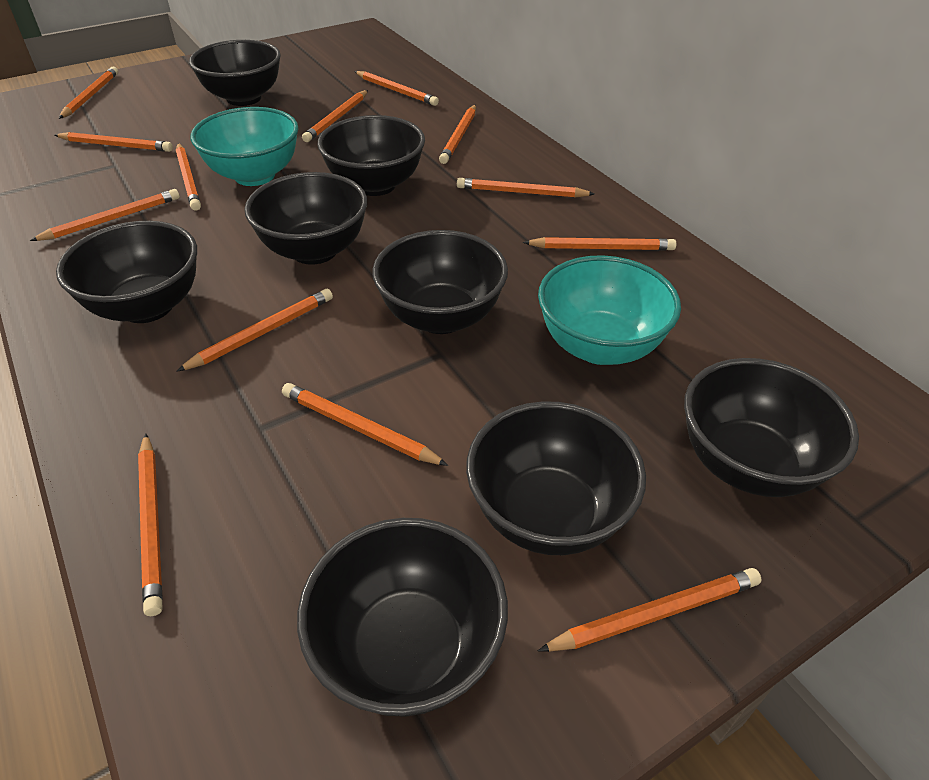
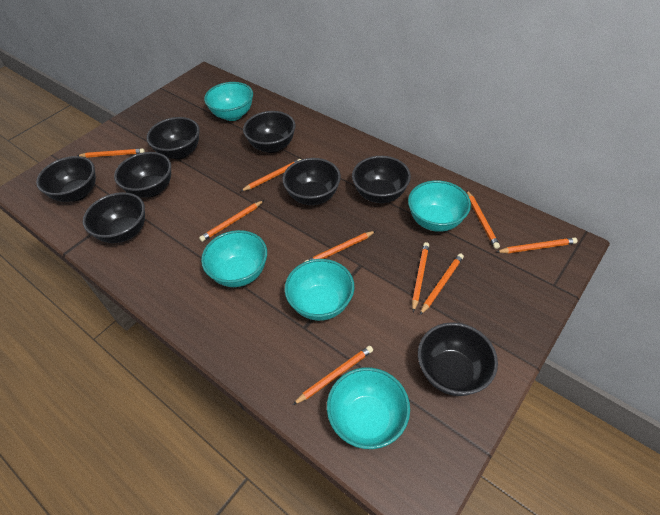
orange pencil: 13 -> 9
turquoise bowl: 2 -> 5

